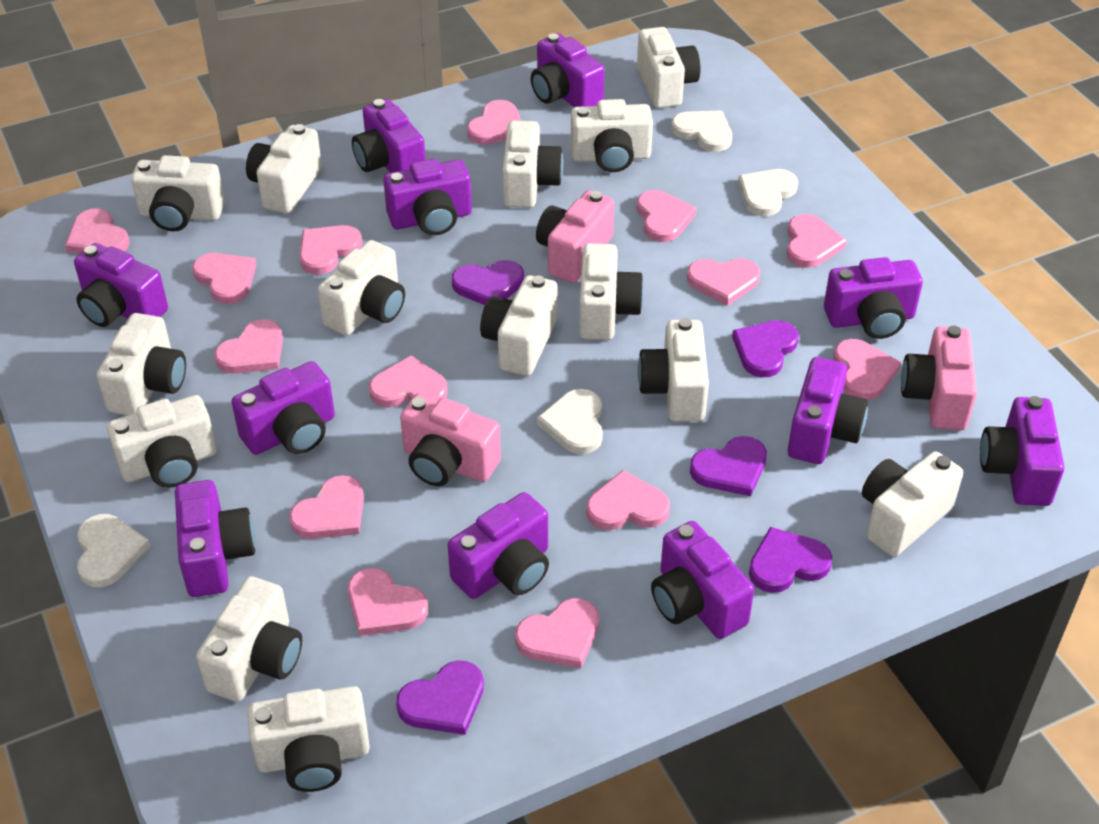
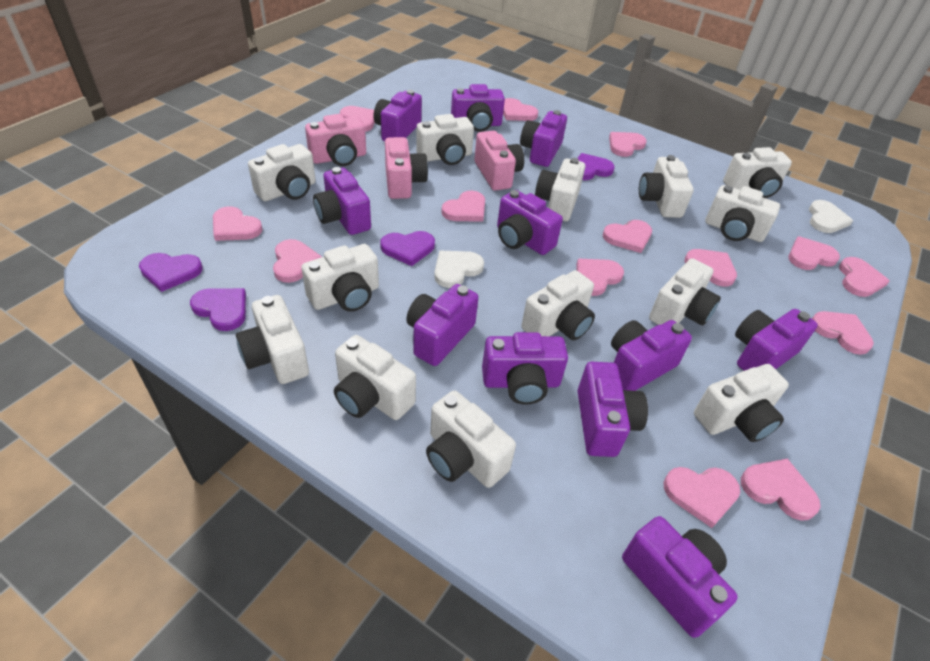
purple heart: 5 -> 4
white camera: 14 -> 13
white heart: 4 -> 2

